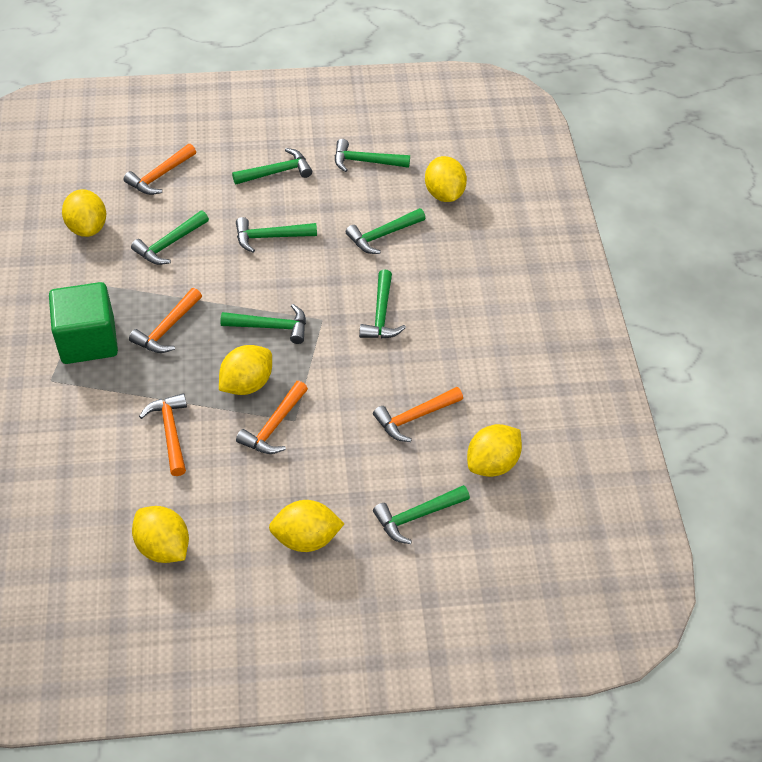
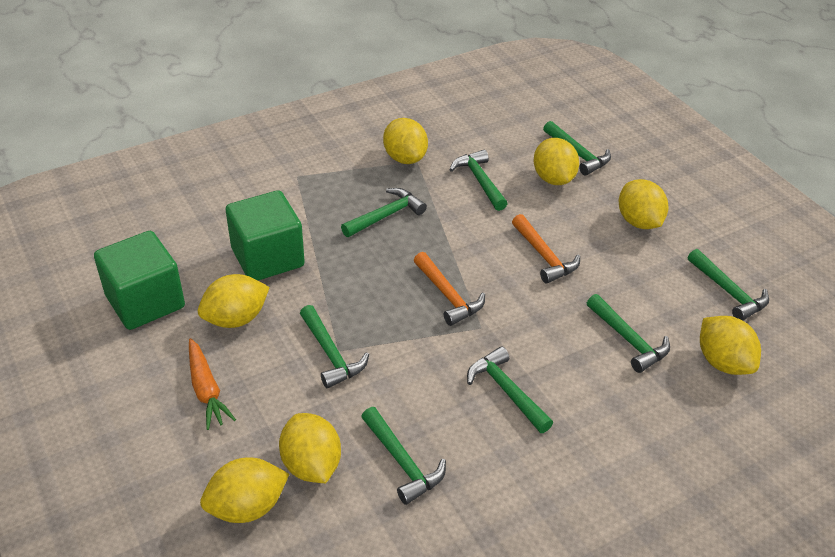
green cube: 1 -> 2
orange carrot: 0 -> 1
orange hammer: 5 -> 2
yellow lemon: 6 -> 7

